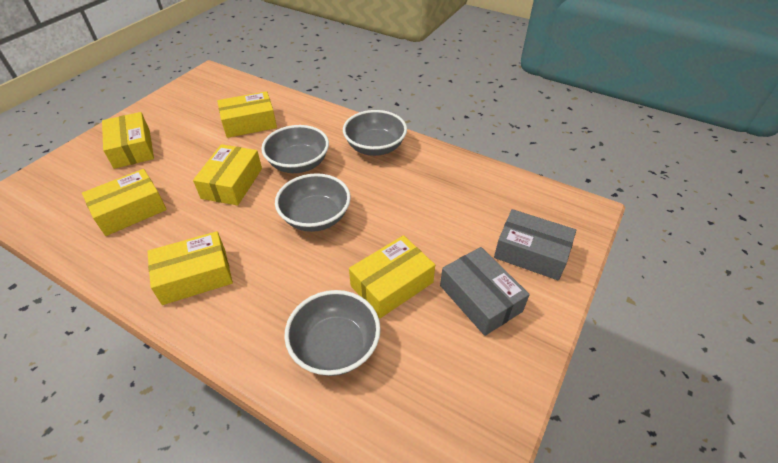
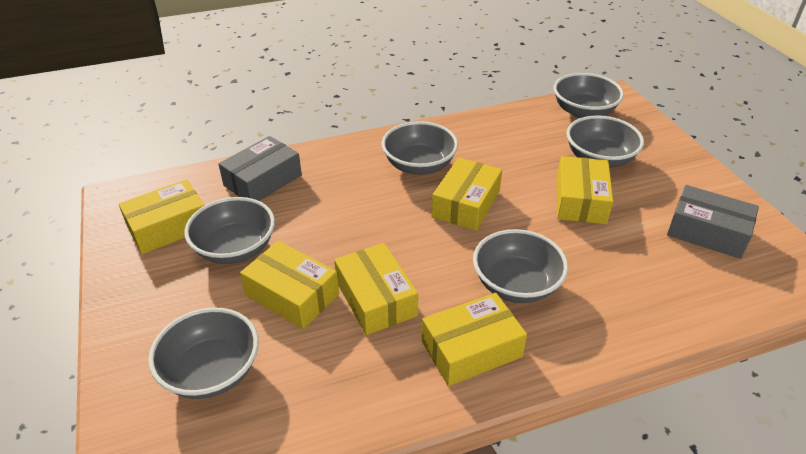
grey bowl: 4 -> 6

